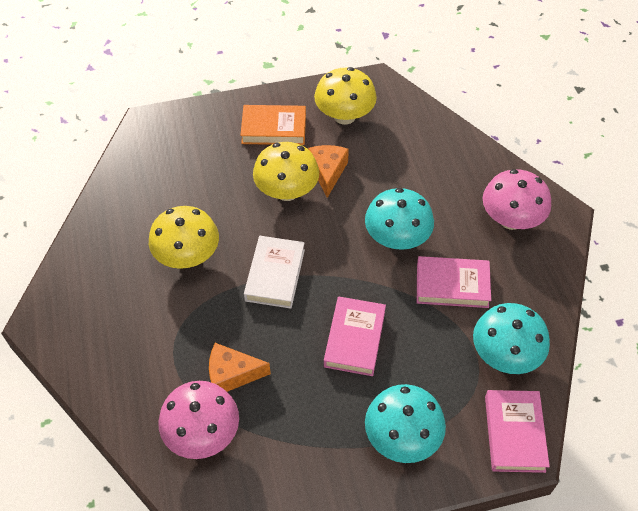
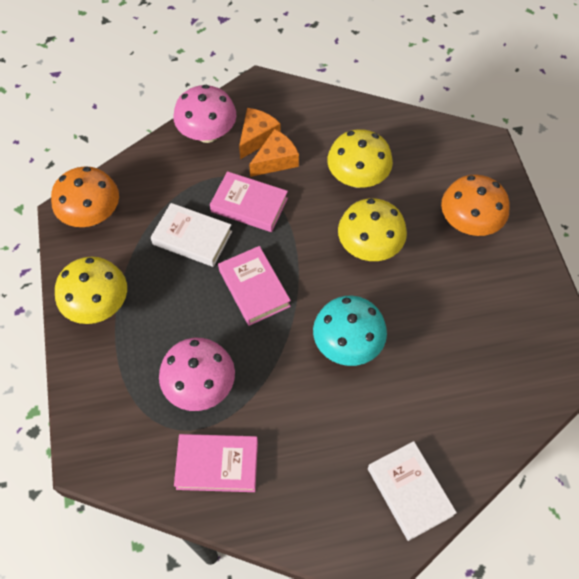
orange book: 1 -> 0
orange mushroom: 0 -> 2
turquoise mushroom: 3 -> 1
white book: 1 -> 2

